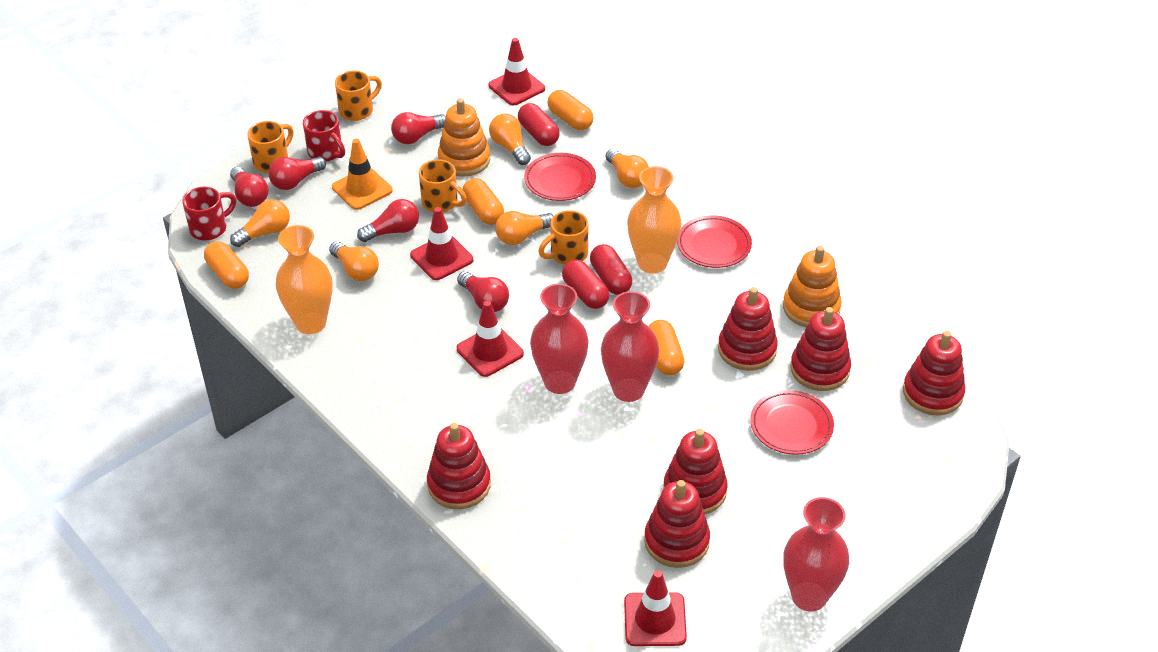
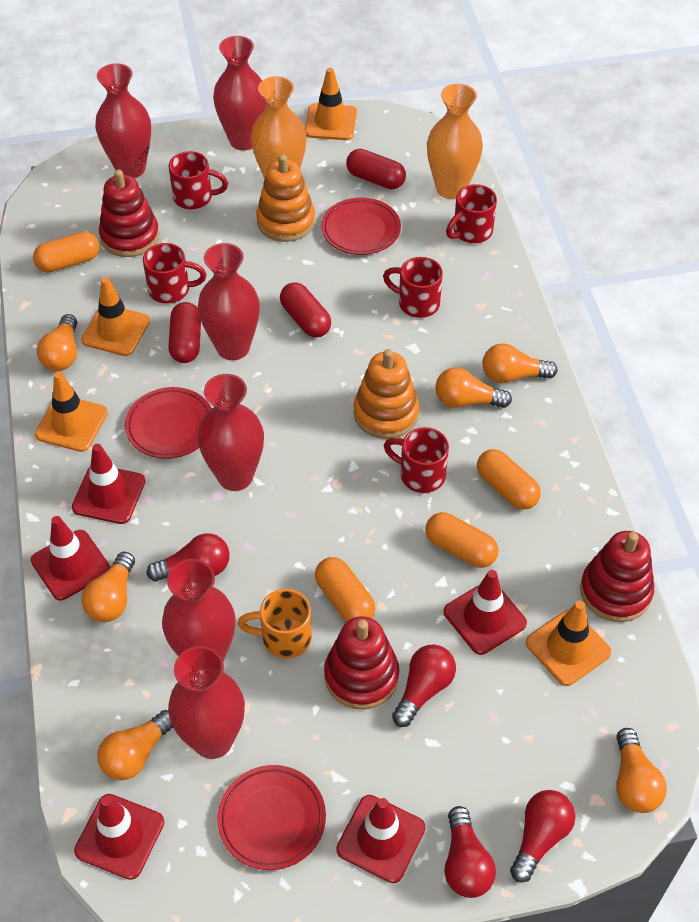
orange light bulb: 5 -> 6
orange mug: 4 -> 1
orange traffic cone: 1 -> 4
red light bulb: 5 -> 4
red mug: 2 -> 5
red stacking toy: 6 -> 3
red traffic cone: 4 -> 5
red vase: 3 -> 6

